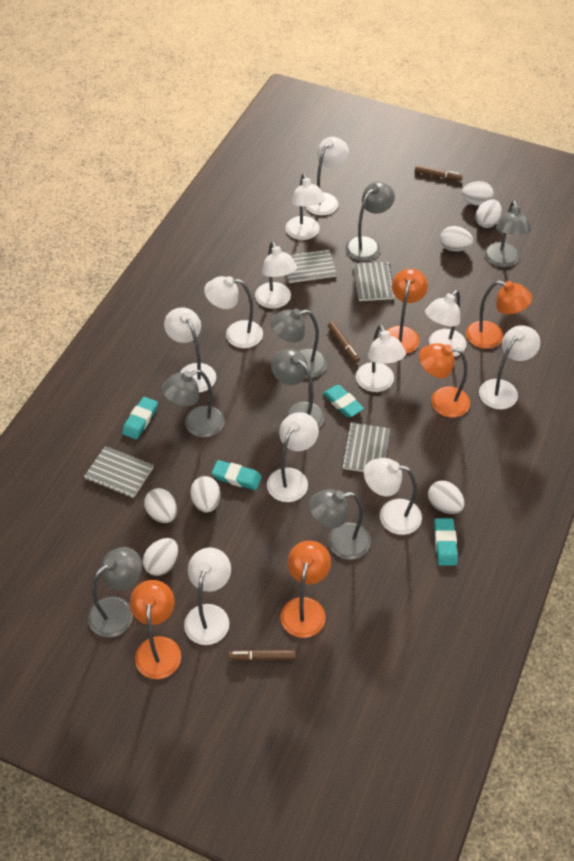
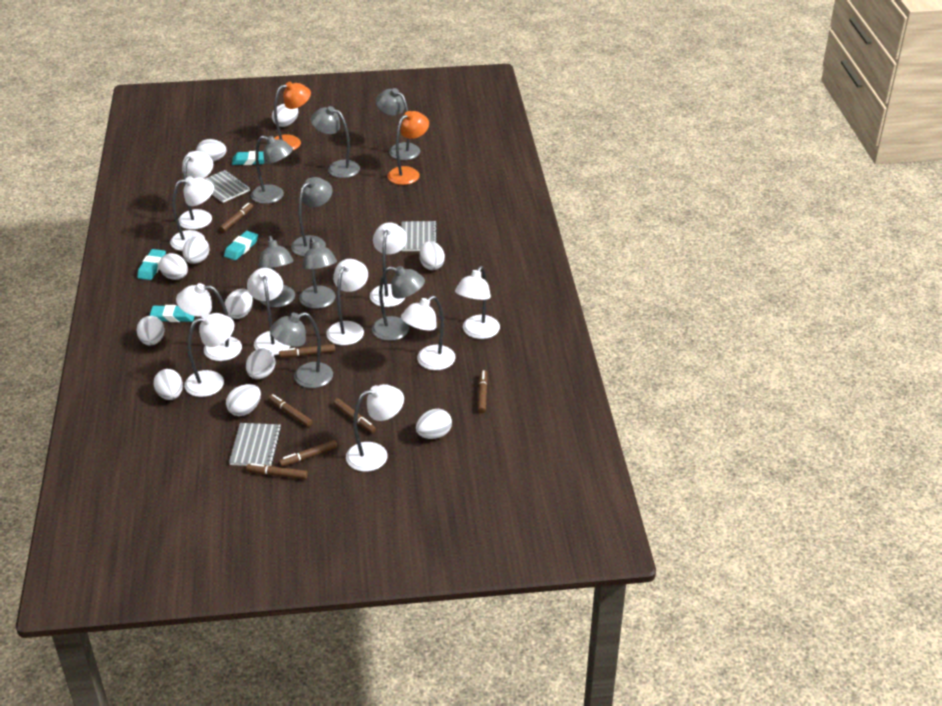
brown marker: 3 -> 7
grey lamp: 7 -> 8
grey notebook: 4 -> 3
orange lamp: 5 -> 2
white egg: 7 -> 11
white lamp: 11 -> 10

